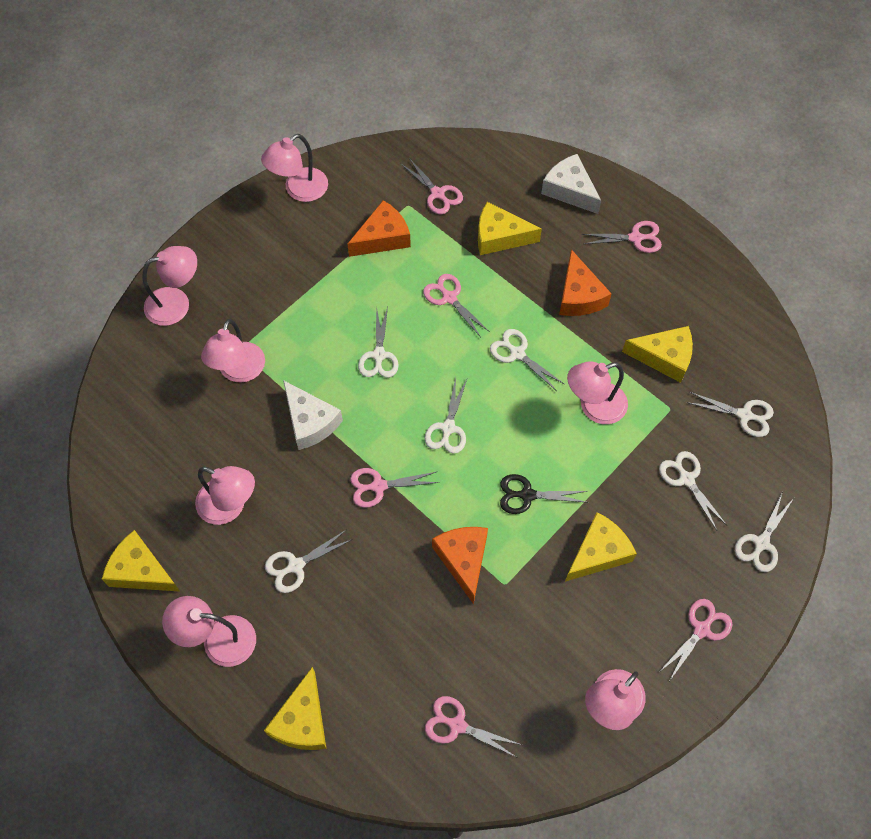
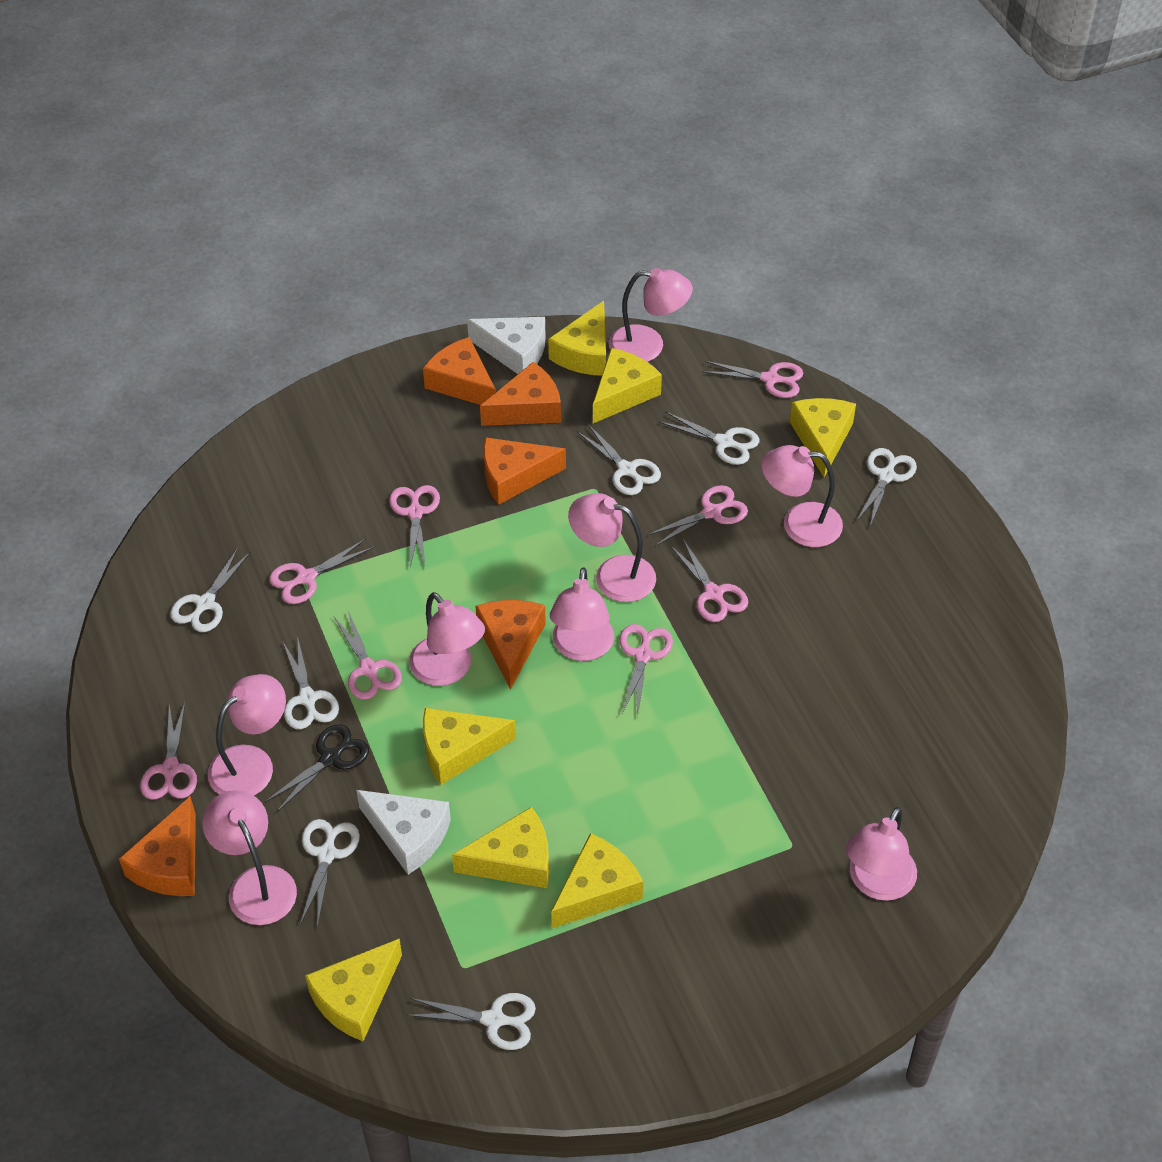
orange cheese: 3 -> 5
pink lamp: 7 -> 8
pink scissors: 6 -> 8
yellow cheese: 5 -> 7

